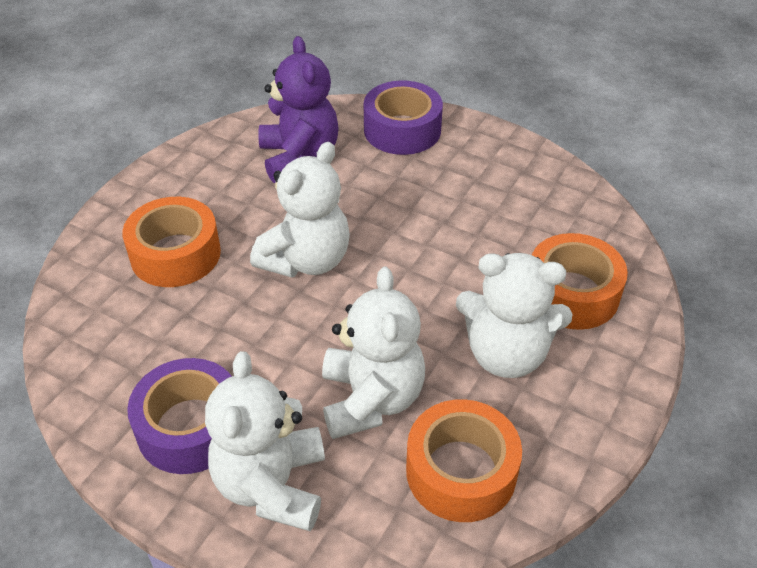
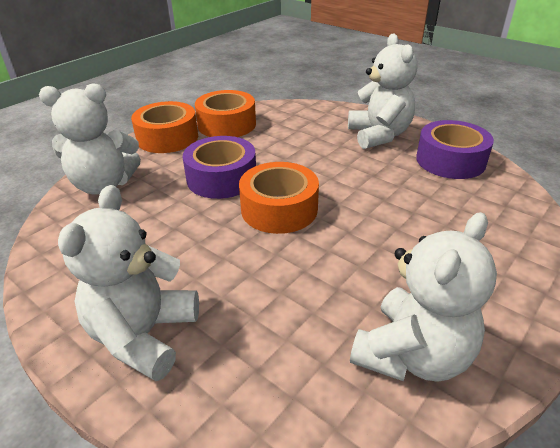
purple teddy bear: 1 -> 0

